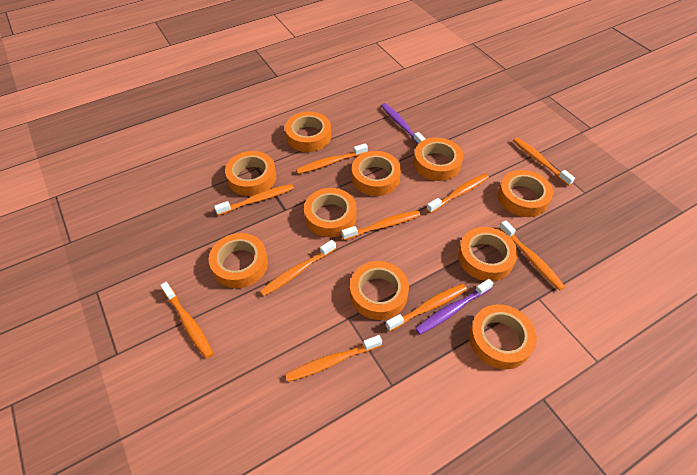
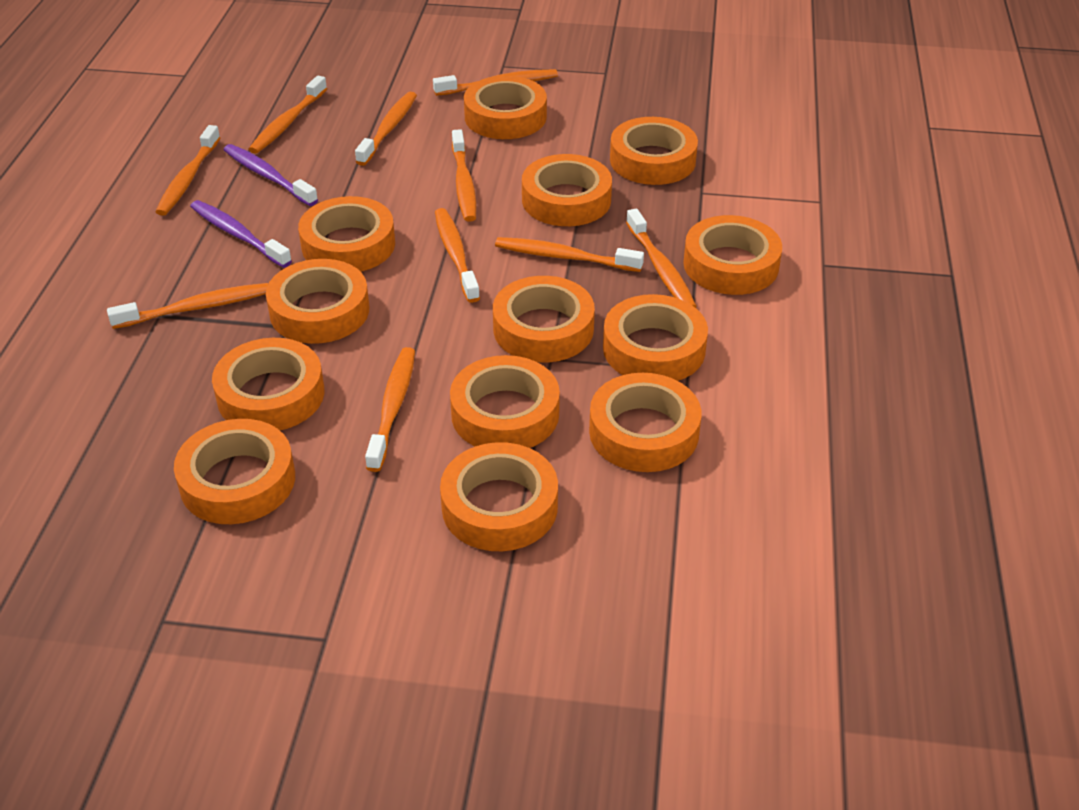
orange tape: 10 -> 13

